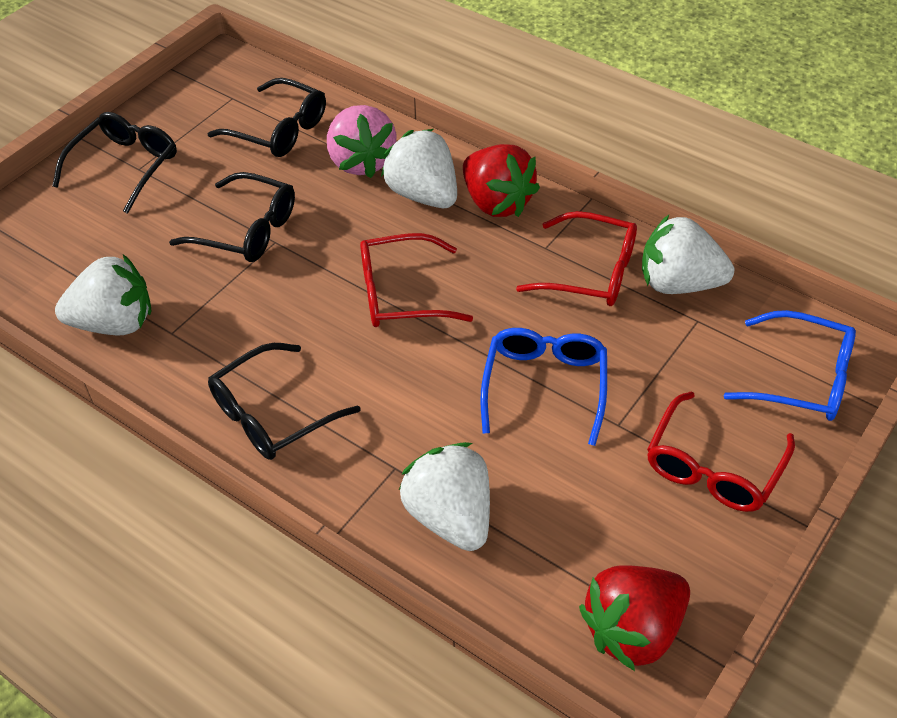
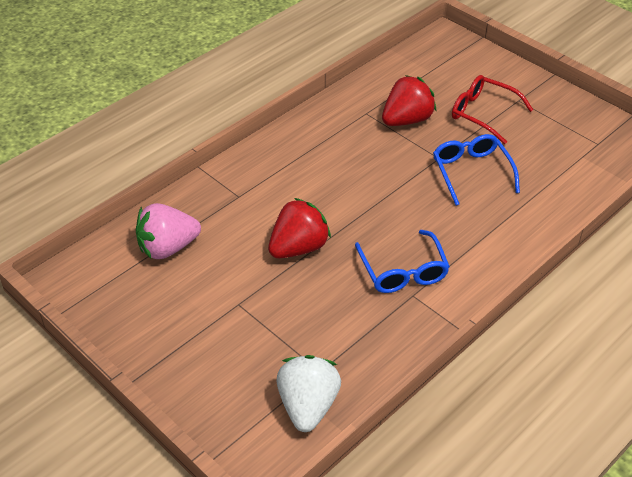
black glasses: 4 -> 0
red glasses: 3 -> 1
white strawberry: 4 -> 1

